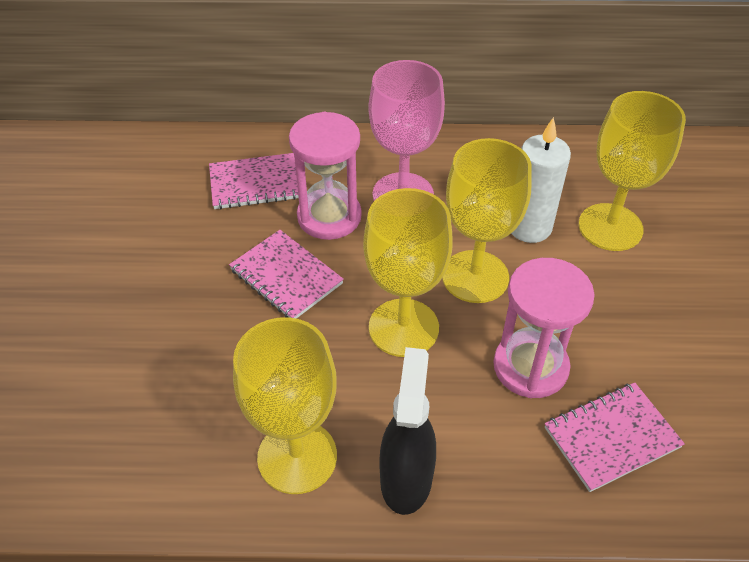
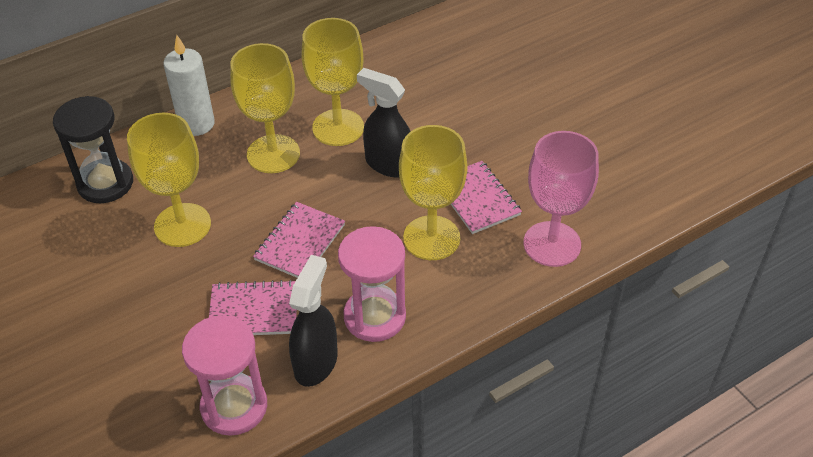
black hourglass: 0 -> 1
black spray bottle: 1 -> 2

